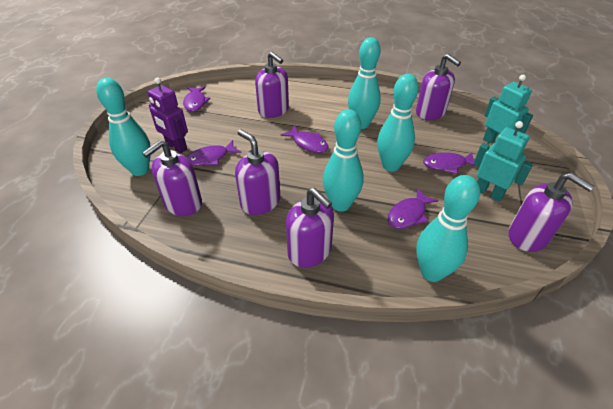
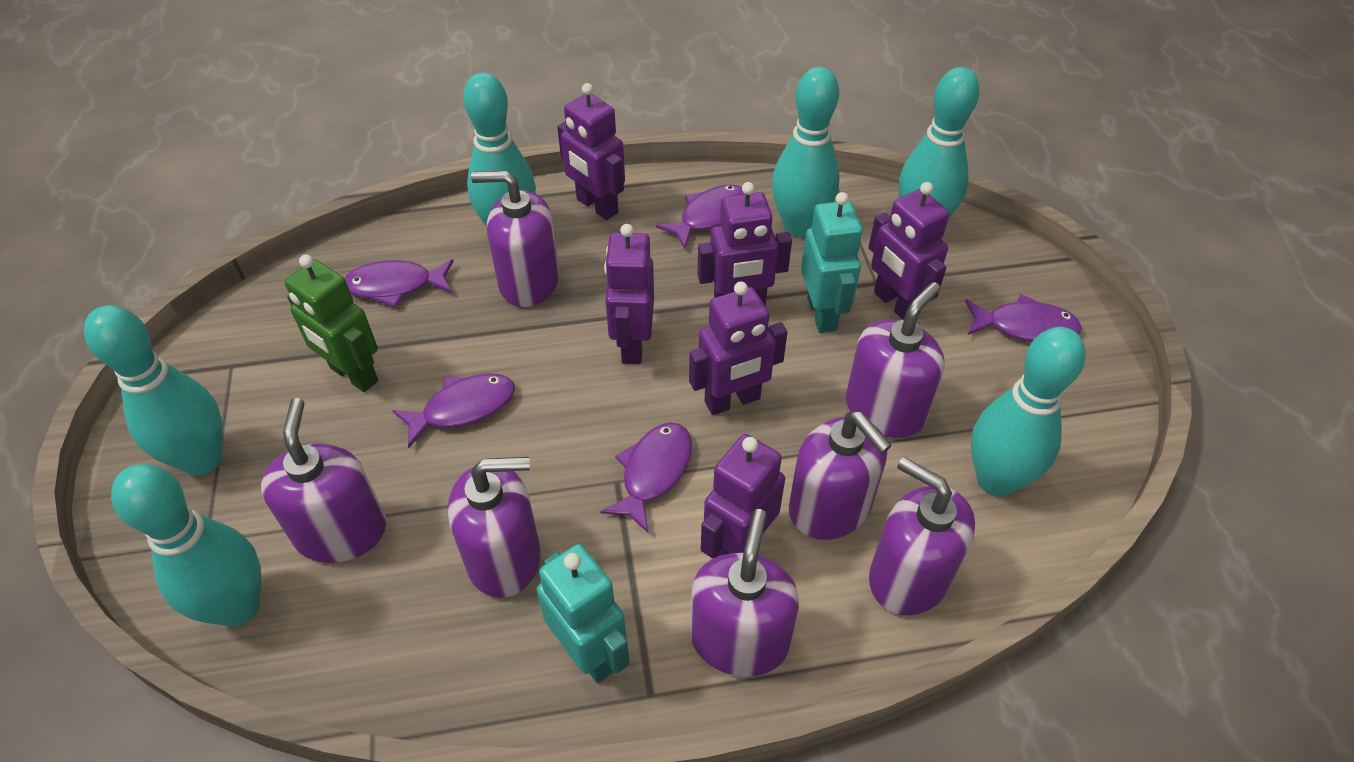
green robot: 0 -> 1
purple robot: 1 -> 6
purple soap dispenser: 6 -> 7
turquoise bowling pin: 5 -> 6

